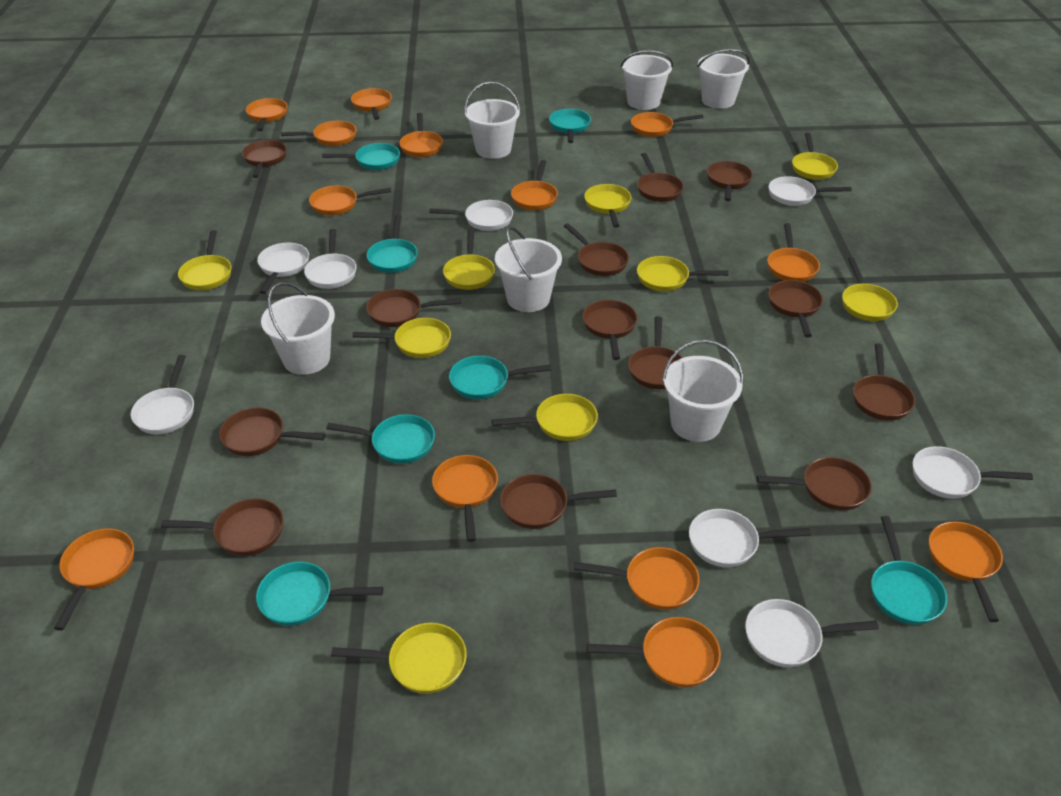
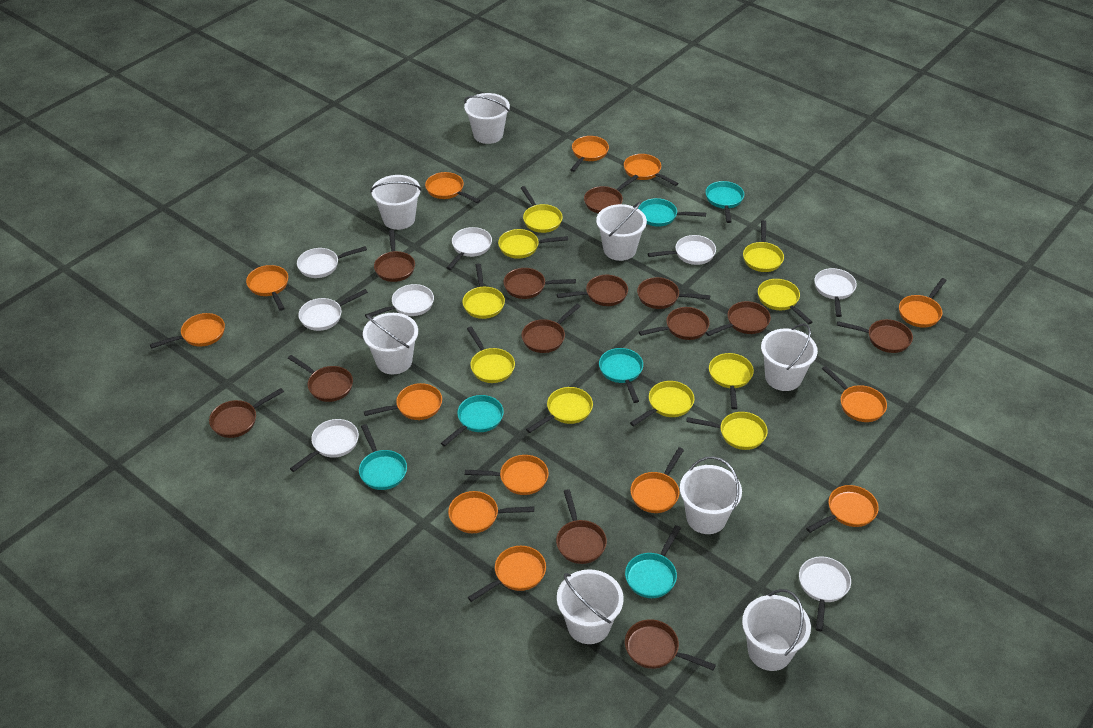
turquoise pan: 7 -> 6
white bucket: 6 -> 8
yellow pan: 9 -> 10

